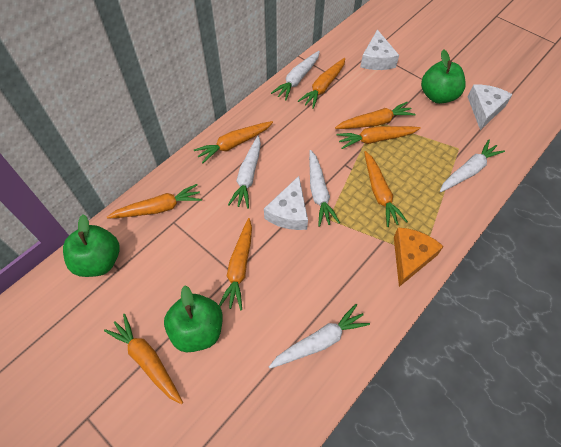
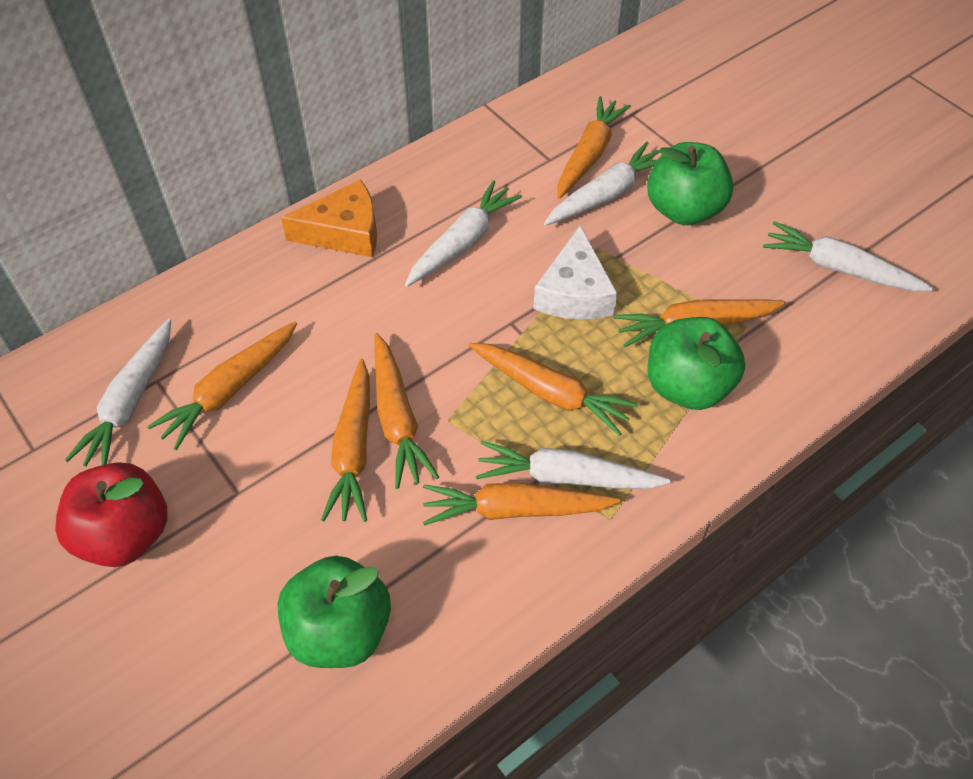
orange carrot: 8 -> 7
red apple: 0 -> 1
white cheese: 3 -> 1

